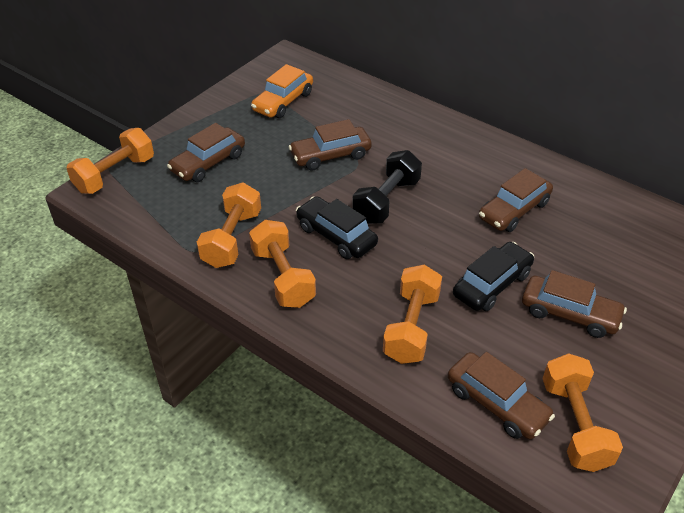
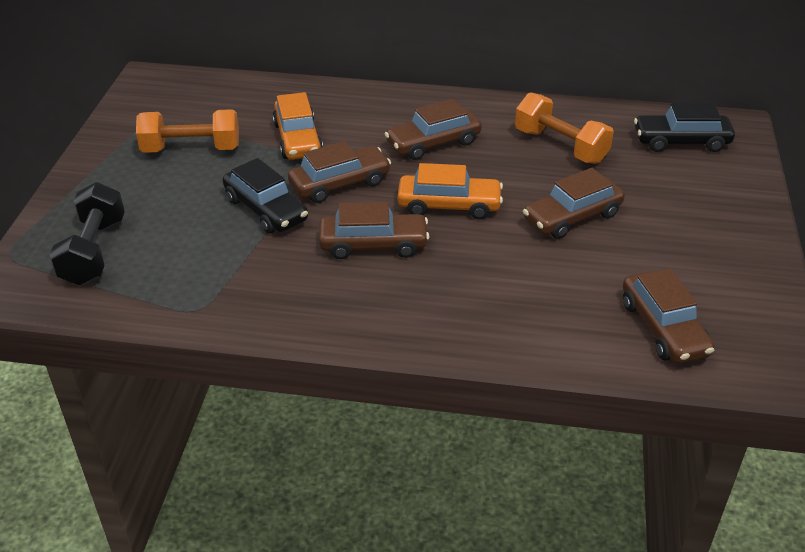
orange car: 1 -> 2
orange dumbbell: 5 -> 2

